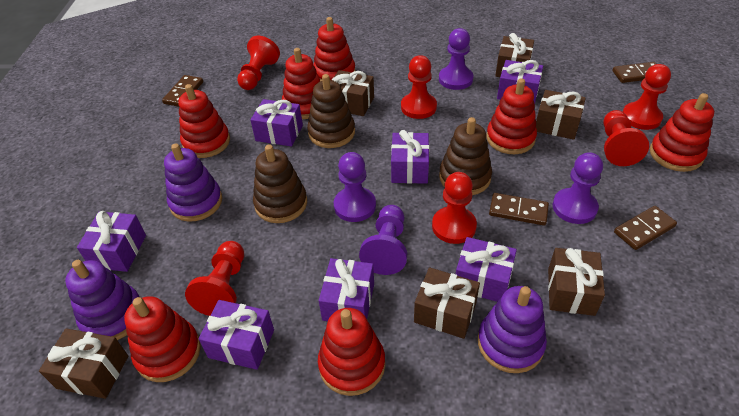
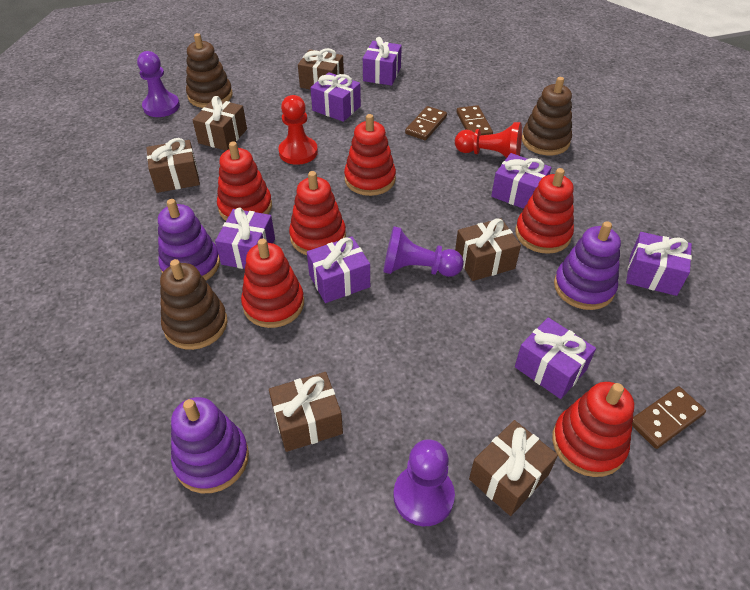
brown domino: 4 -> 3
purple pawn: 4 -> 3
red pawn: 6 -> 2
red stacking toy: 7 -> 6

